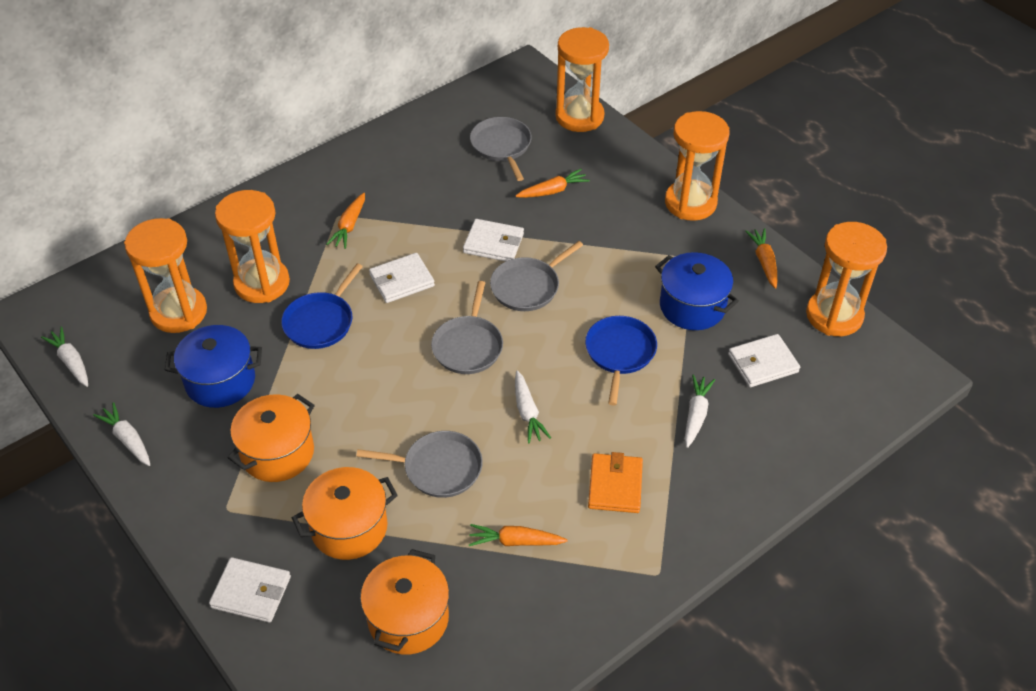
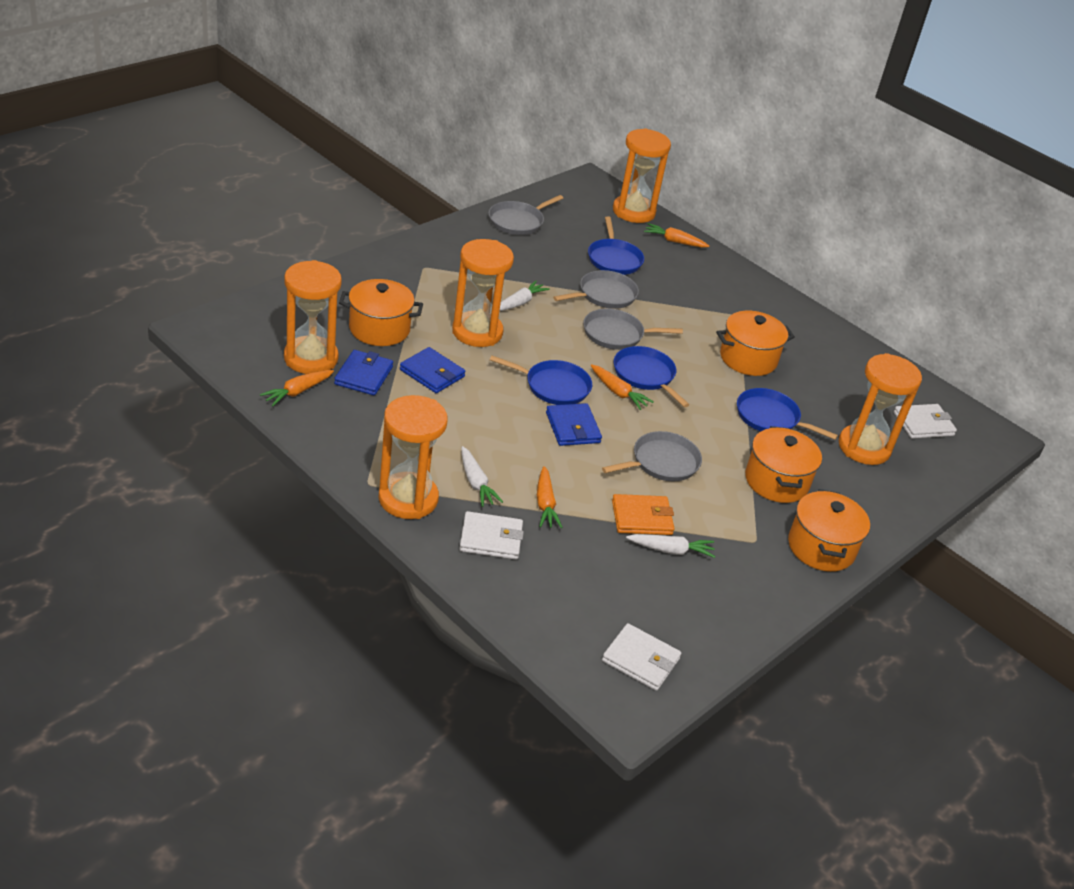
blue pan: 2 -> 4
blue pot: 2 -> 0
blue wallet: 0 -> 3
orange pot: 3 -> 4
white carrot: 4 -> 3
white wallet: 4 -> 3

